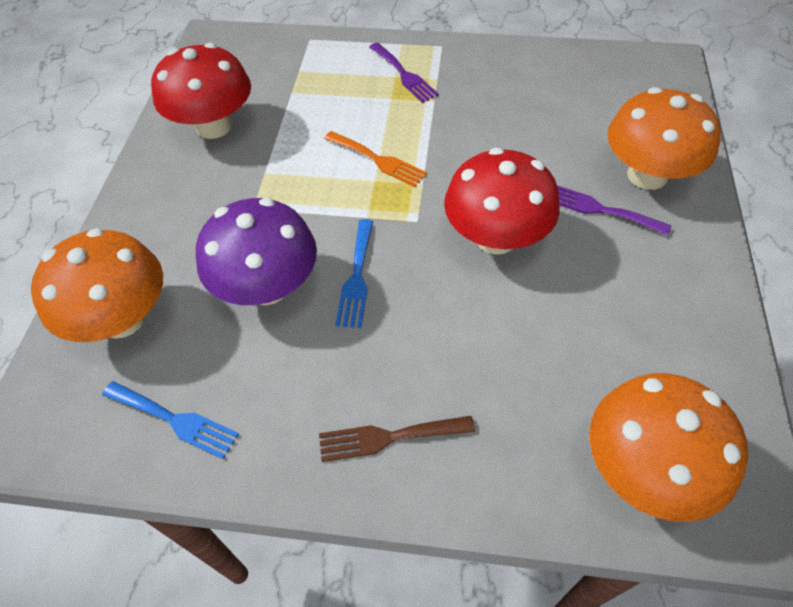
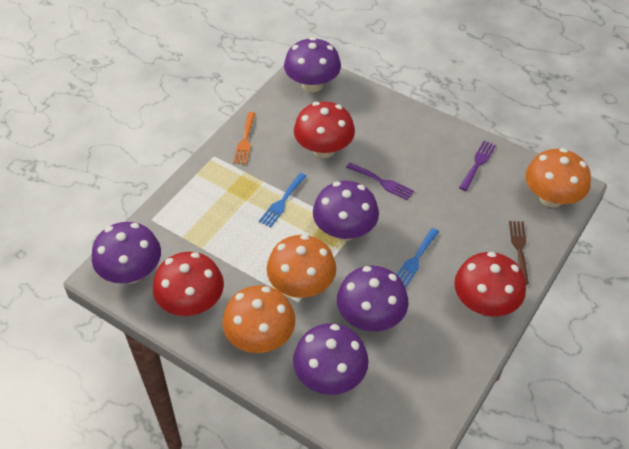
purple mushroom: 1 -> 5
red mushroom: 2 -> 3

